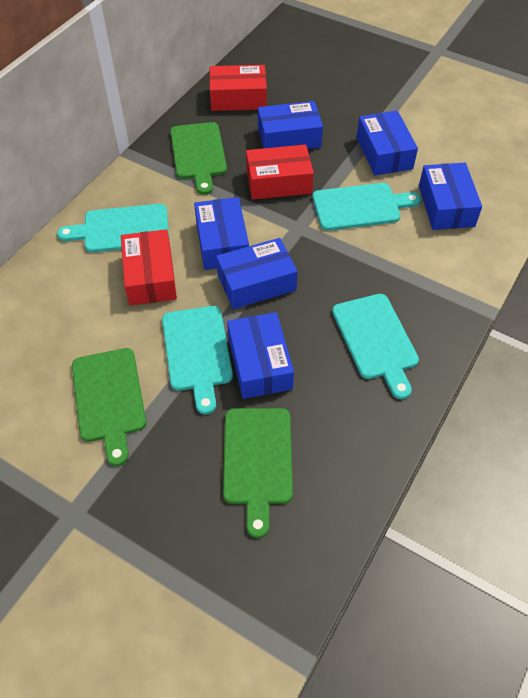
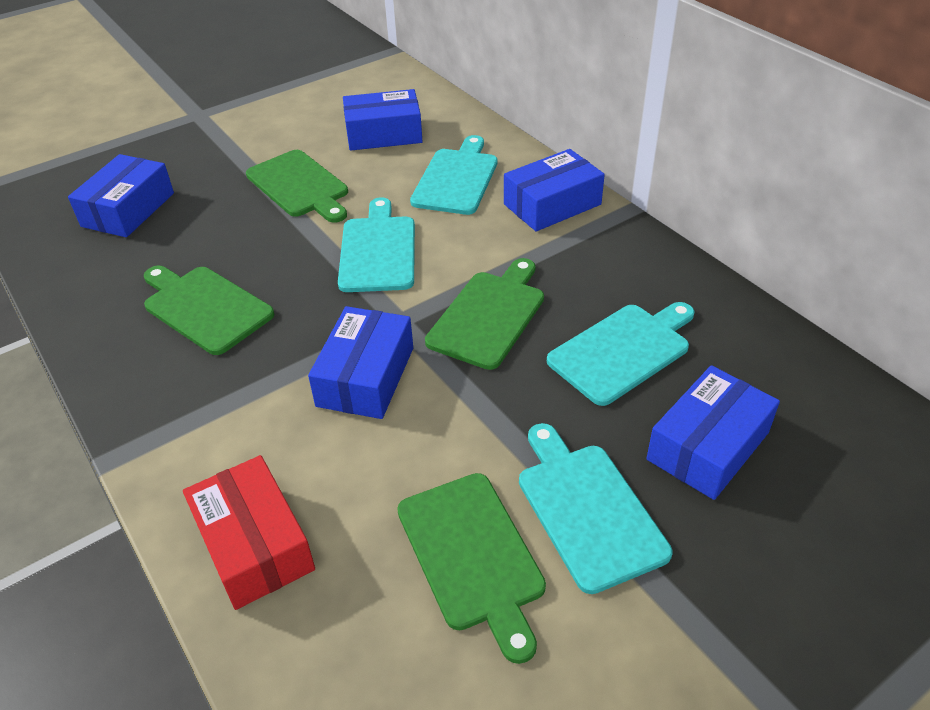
blue box: 6 -> 5
green cutting board: 3 -> 4
red box: 3 -> 1

